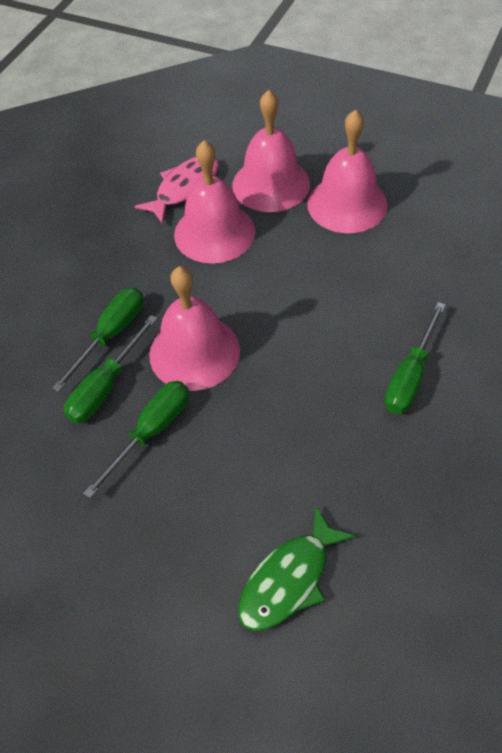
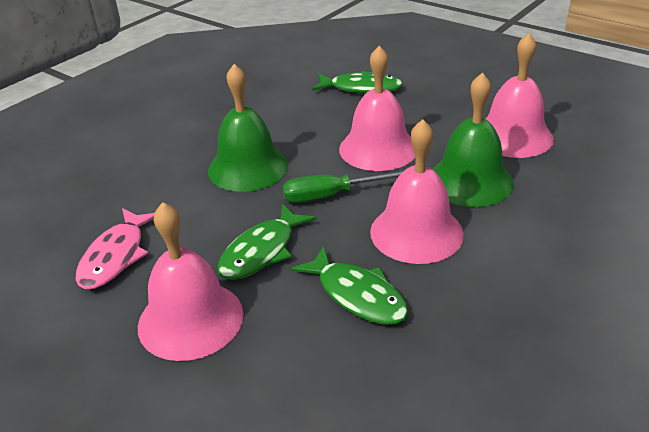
green bell: 0 -> 2
green fish: 1 -> 3
green screwdriver: 4 -> 1

